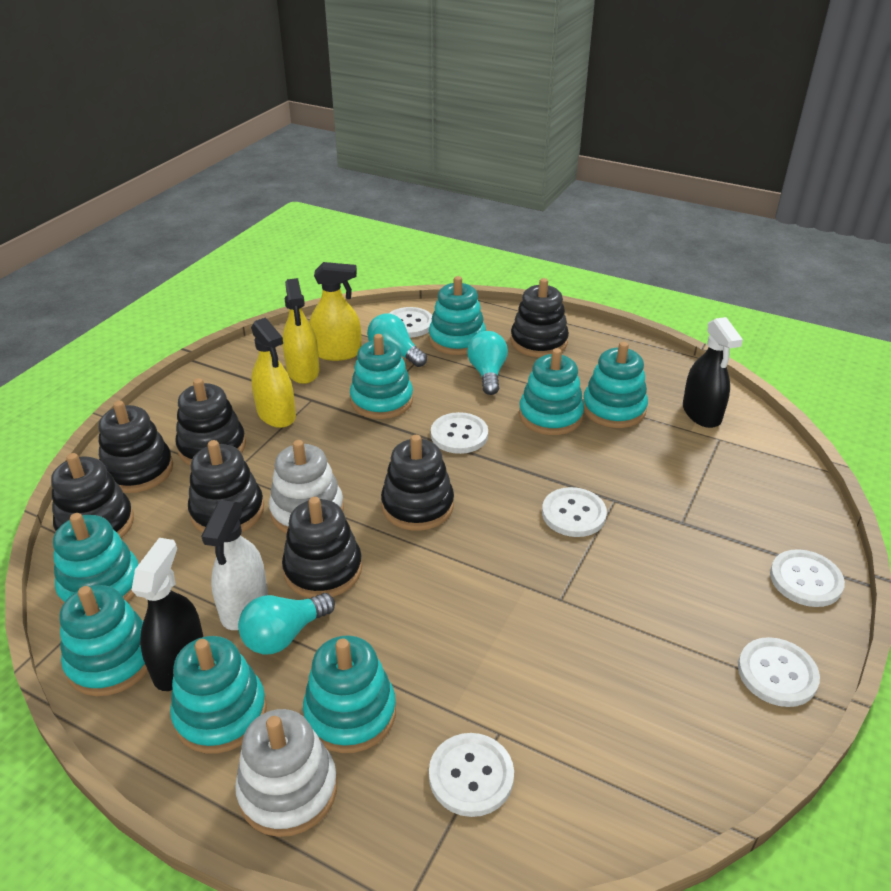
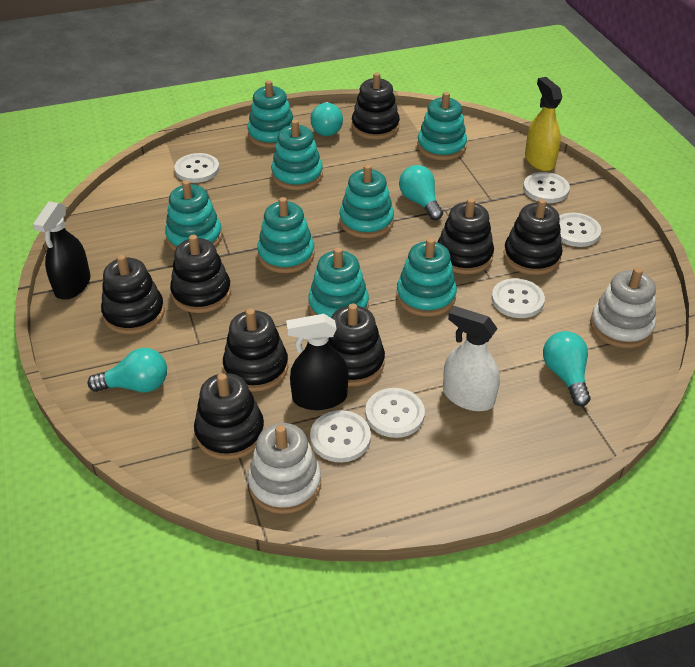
black stacking toy: 7 -> 8
turquoise light bulb: 3 -> 4
yellow spray bottle: 3 -> 1

